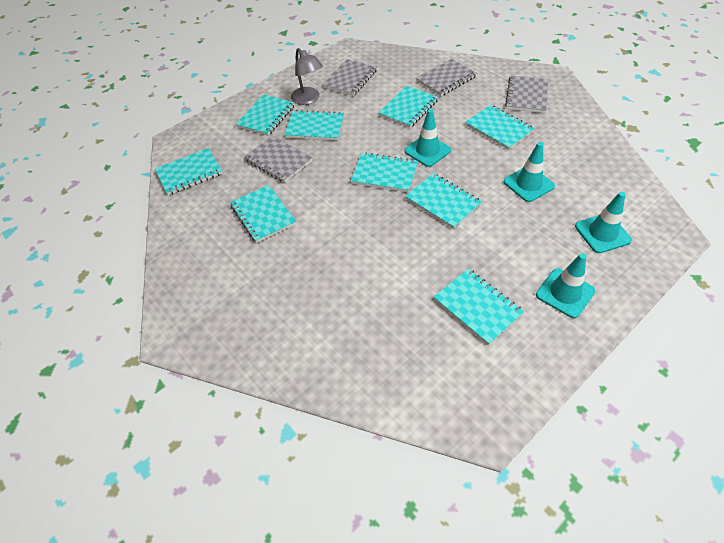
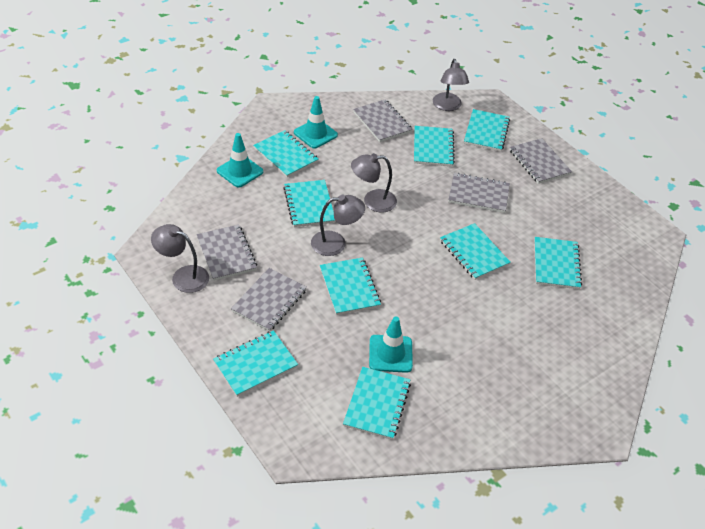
grey lamp: 1 -> 4
grey notebook: 4 -> 5
turquoise traffic cone: 4 -> 3

